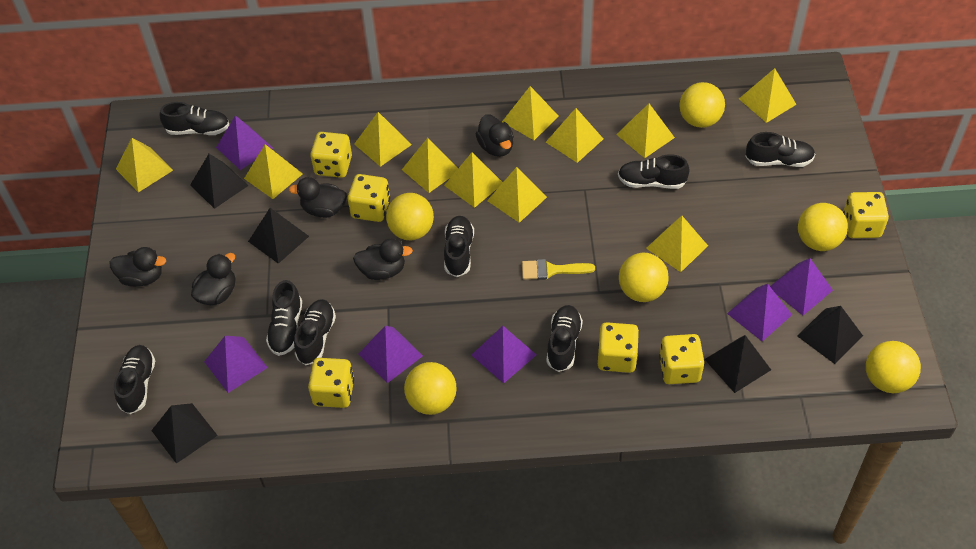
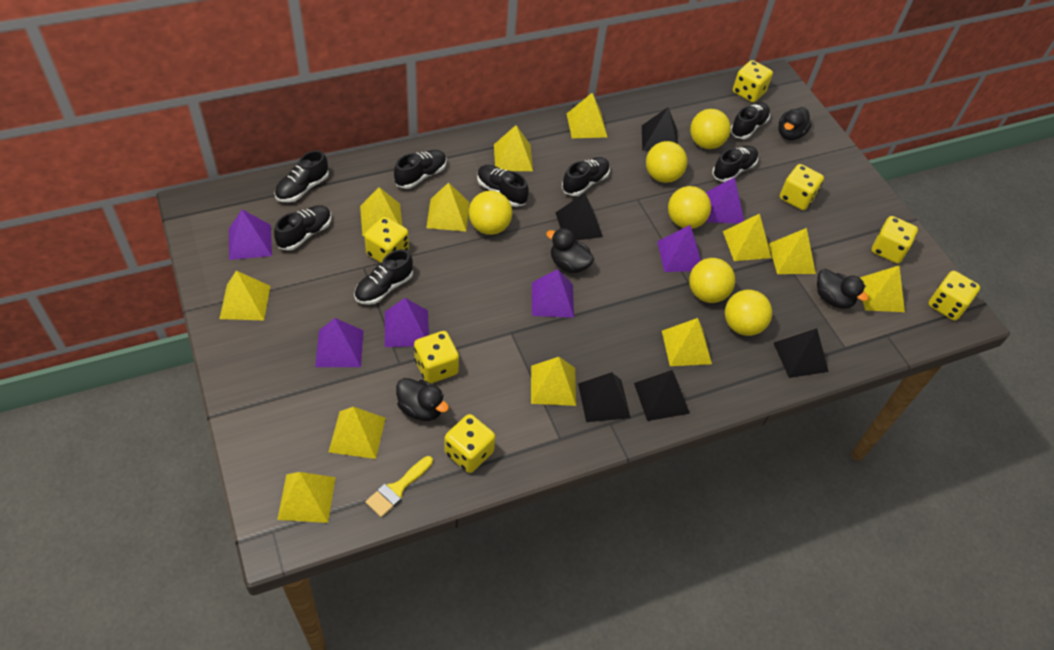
black duck: 5 -> 4
yellow dice: 6 -> 7
yellow pyramid: 11 -> 12

